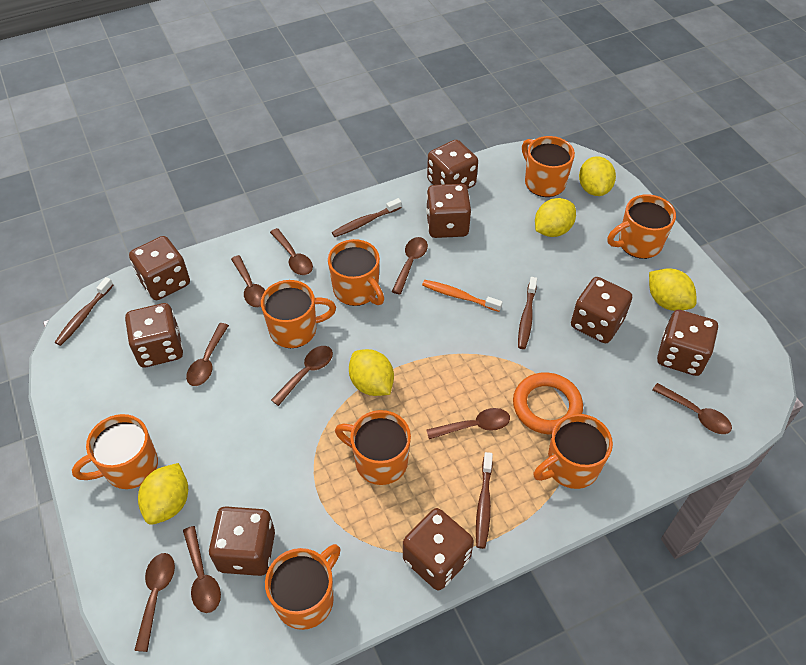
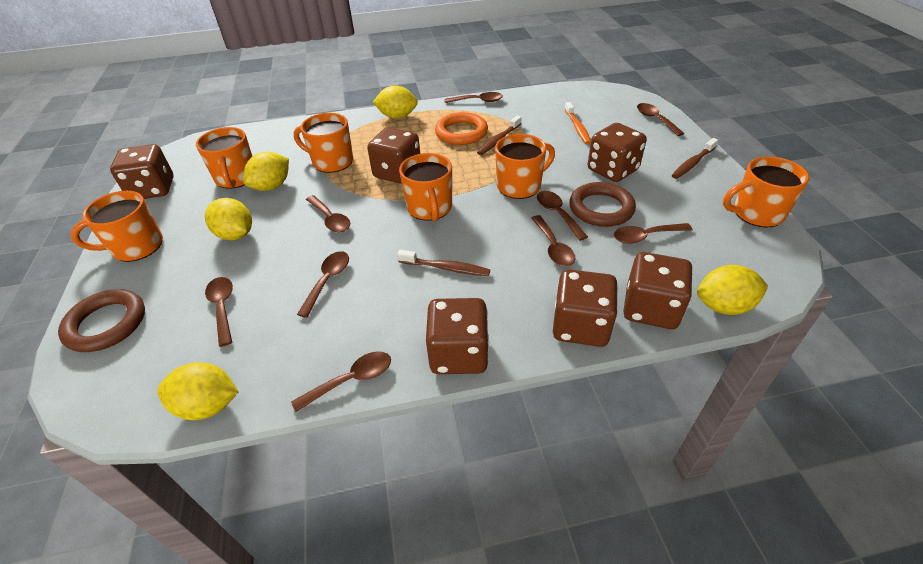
brown dice: 8 -> 6
brown ring: 0 -> 2
brown toothbrush: 4 -> 3
orange mug: 8 -> 6

